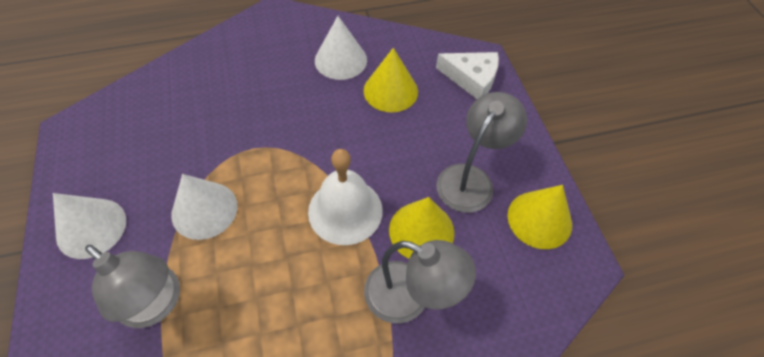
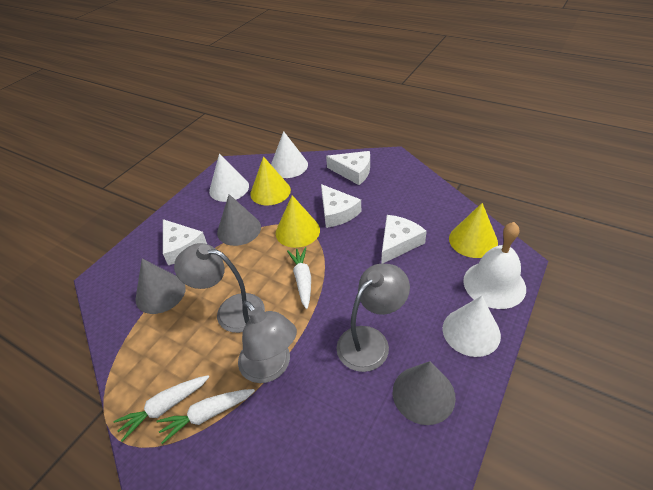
grey cone: 0 -> 3
white carrot: 0 -> 3
white cheese: 1 -> 4

